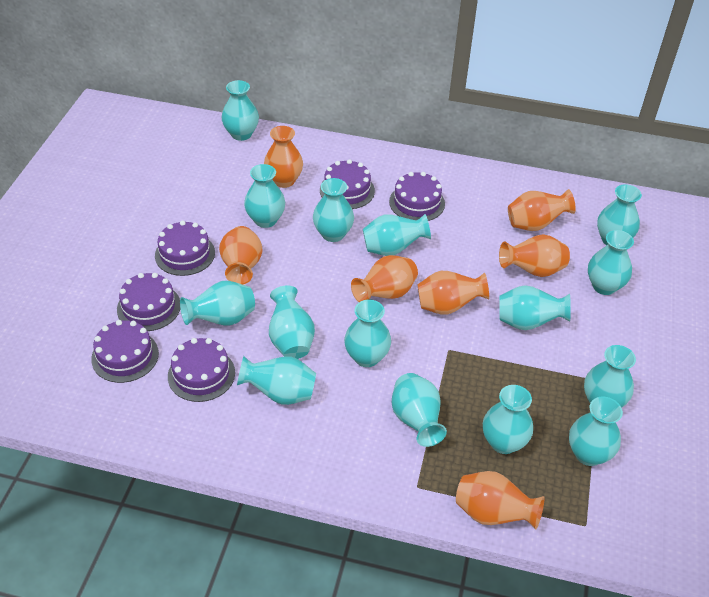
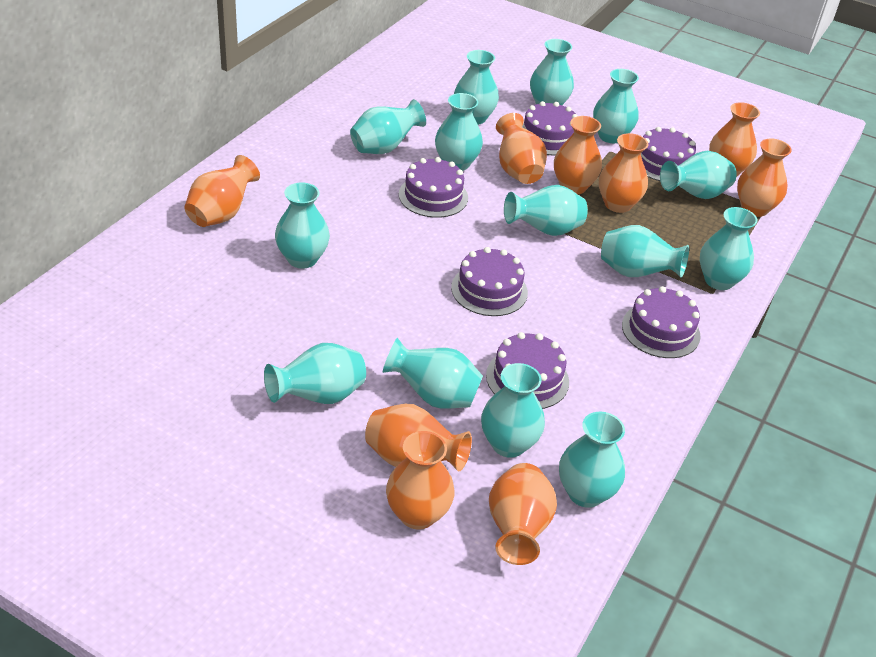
orange vase: 7 -> 9
turquoise vase: 15 -> 14

